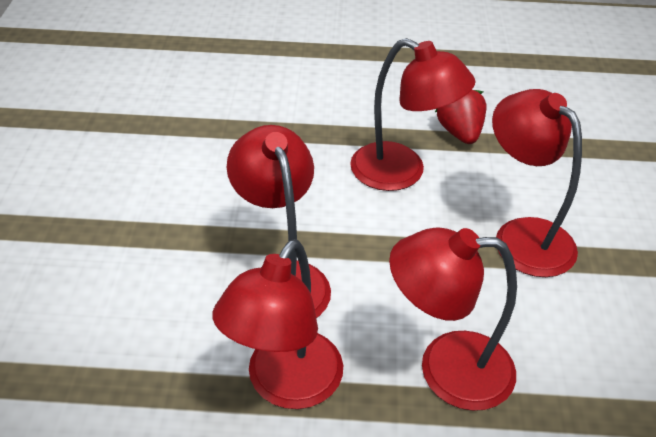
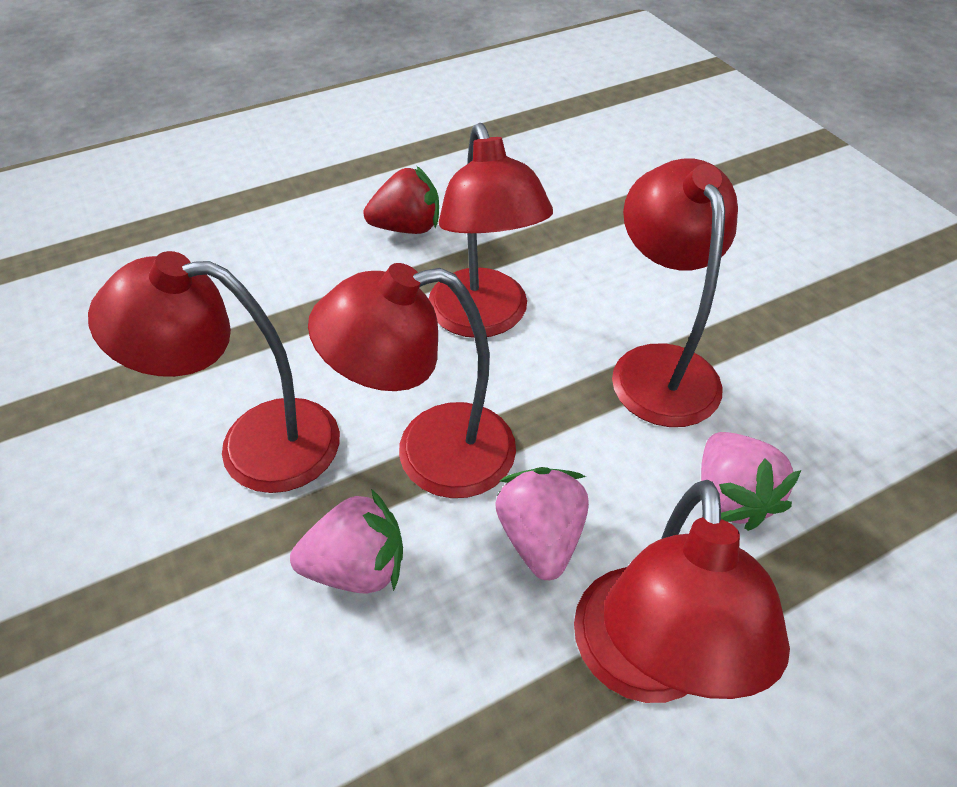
pink strawberry: 0 -> 3

